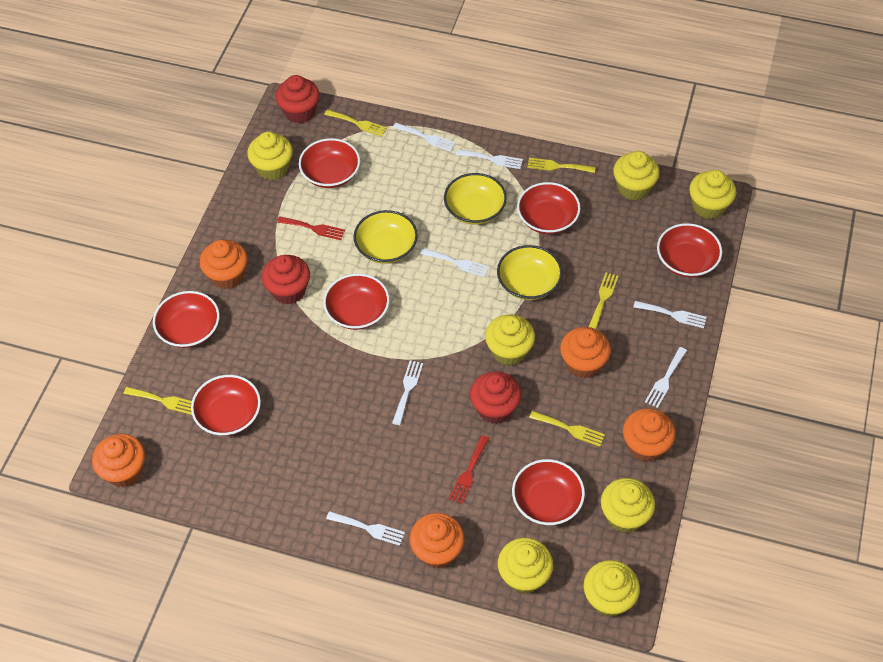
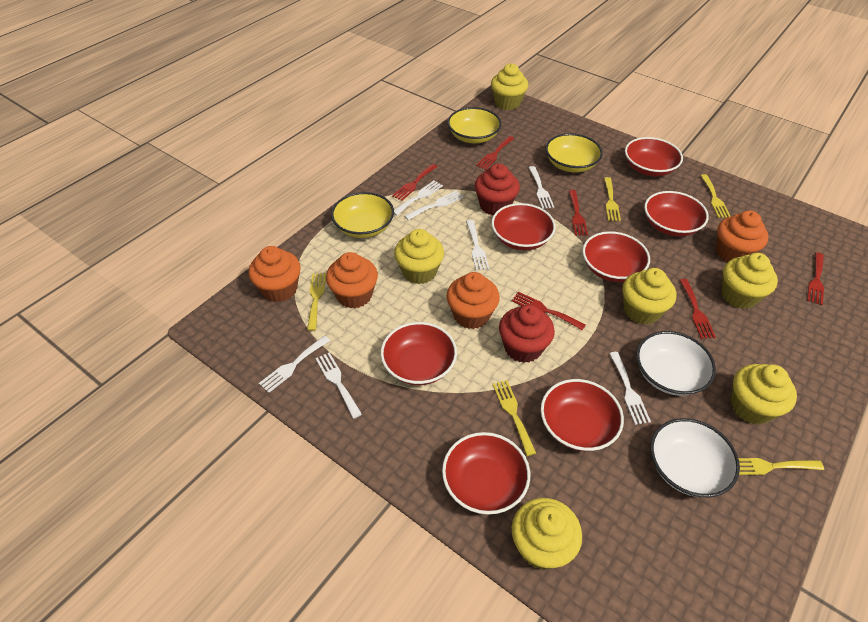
orange cupcake: 5 -> 4
red cupcake: 3 -> 2
red fork: 2 -> 6
white bowl: 0 -> 2
yellow cupcake: 7 -> 6

